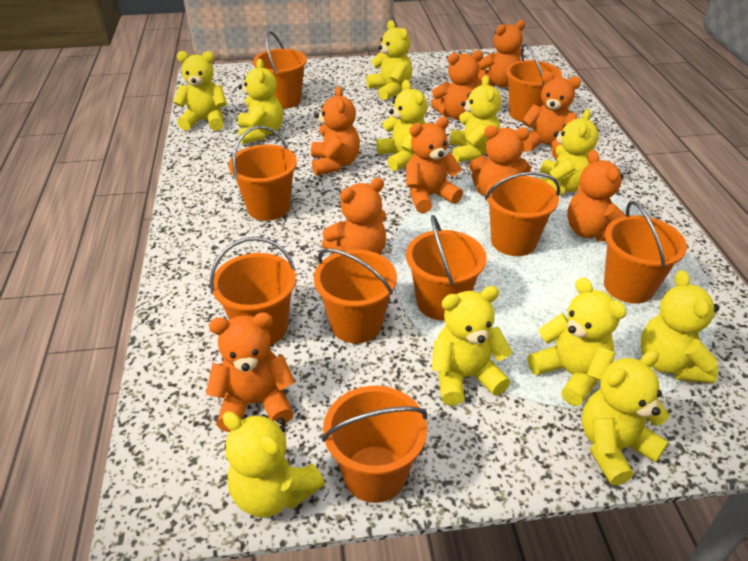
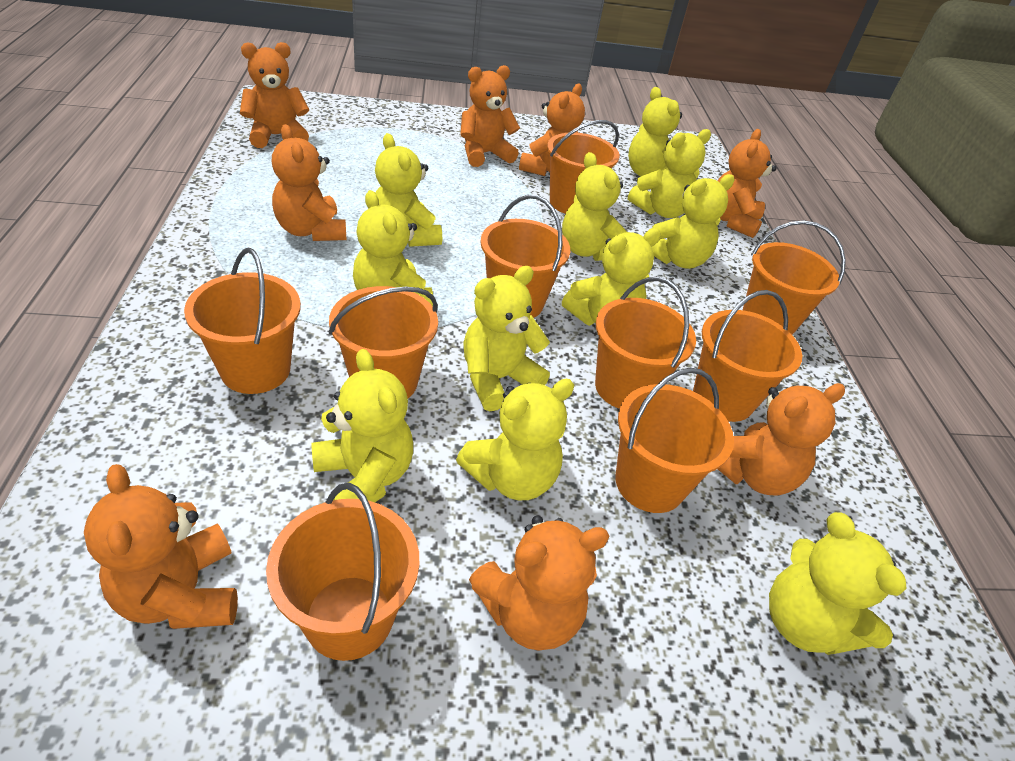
orange teddy bear: 9 -> 8

